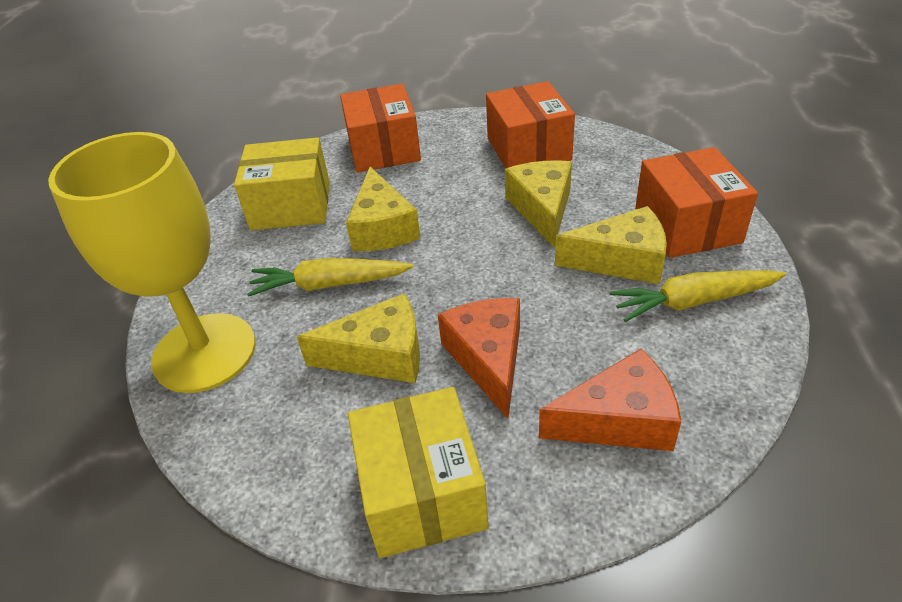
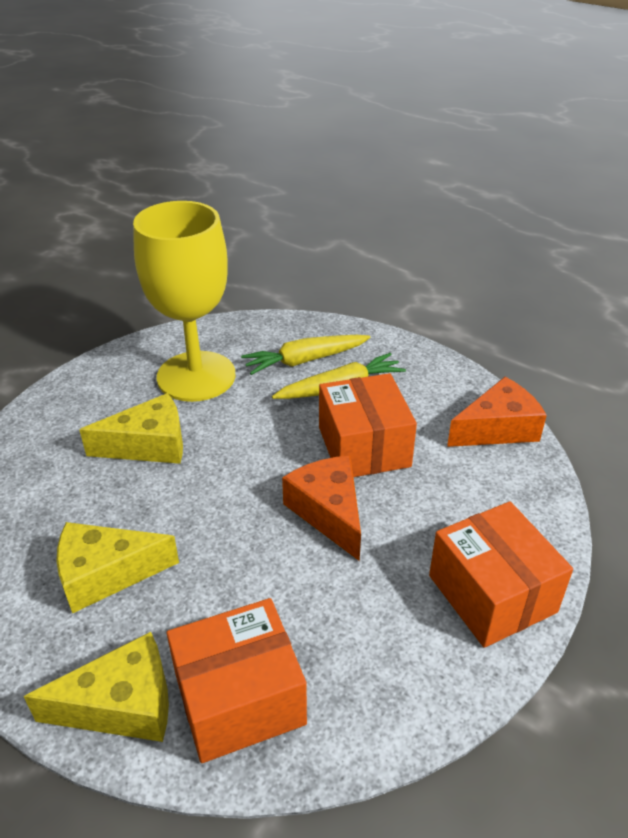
yellow box: 2 -> 0
yellow cheese: 4 -> 3

